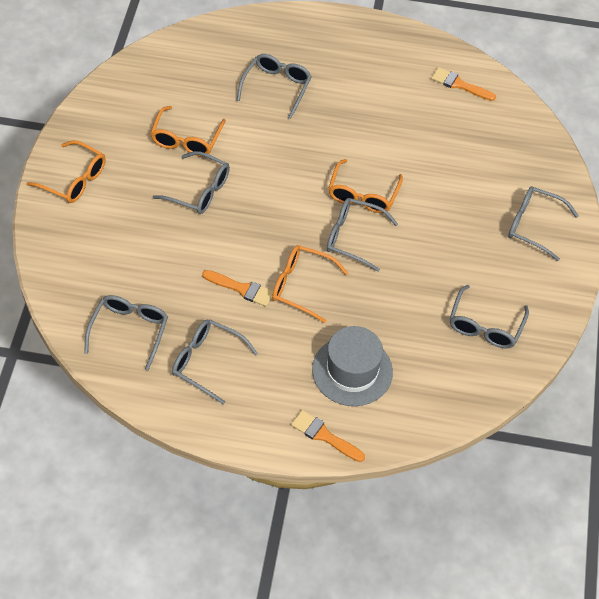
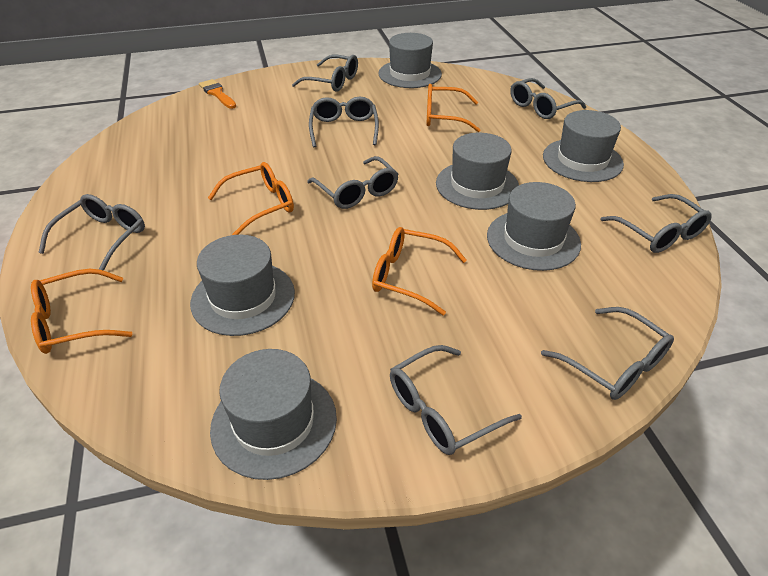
grey glasses: 7 -> 8
grey hat: 1 -> 6
orange brush: 3 -> 1

